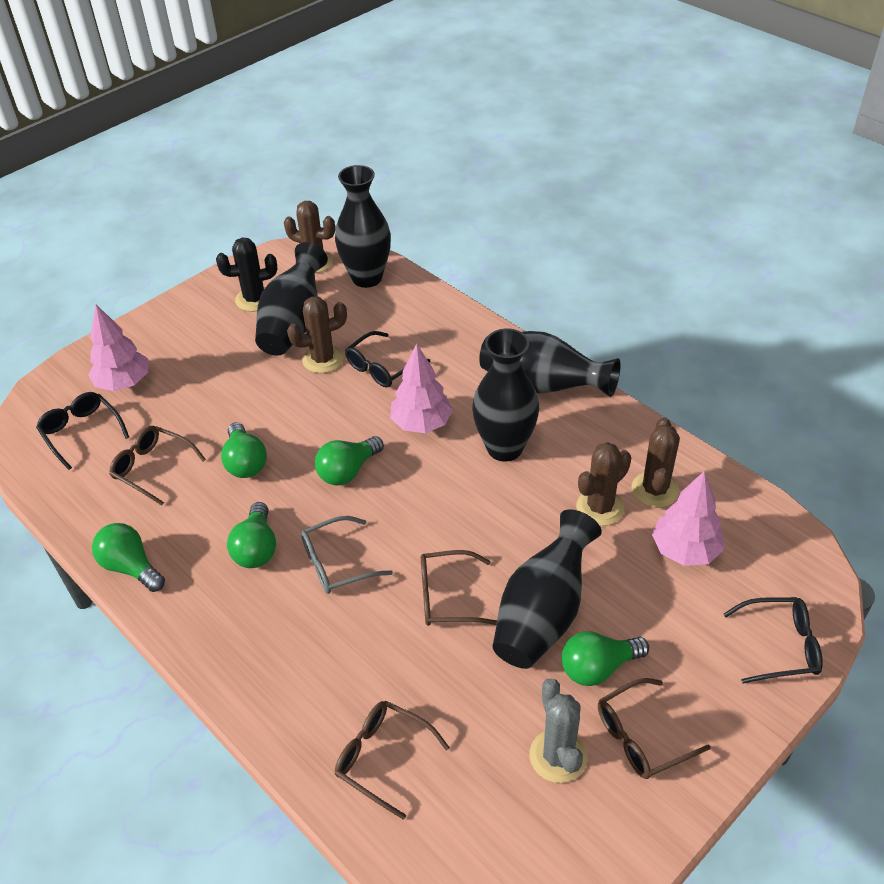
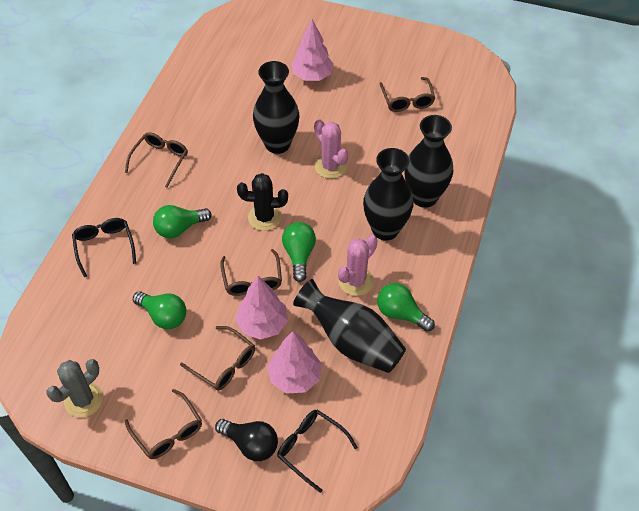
black glasses: 3 -> 2
black light bulb: 0 -> 1
black vase: 5 -> 4
brown cactus: 4 -> 0
brown glasses: 4 -> 5
green light bulb: 5 -> 4
grey glasses: 1 -> 0
pink cactus: 0 -> 2

